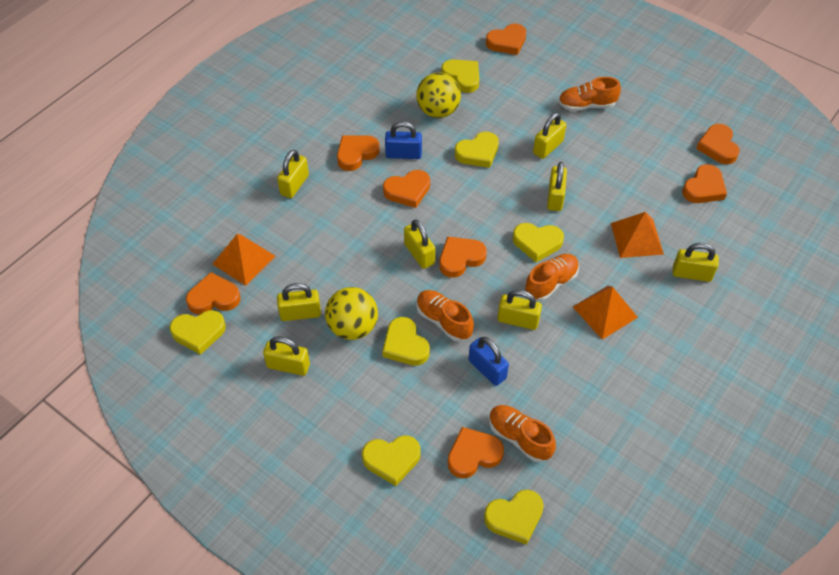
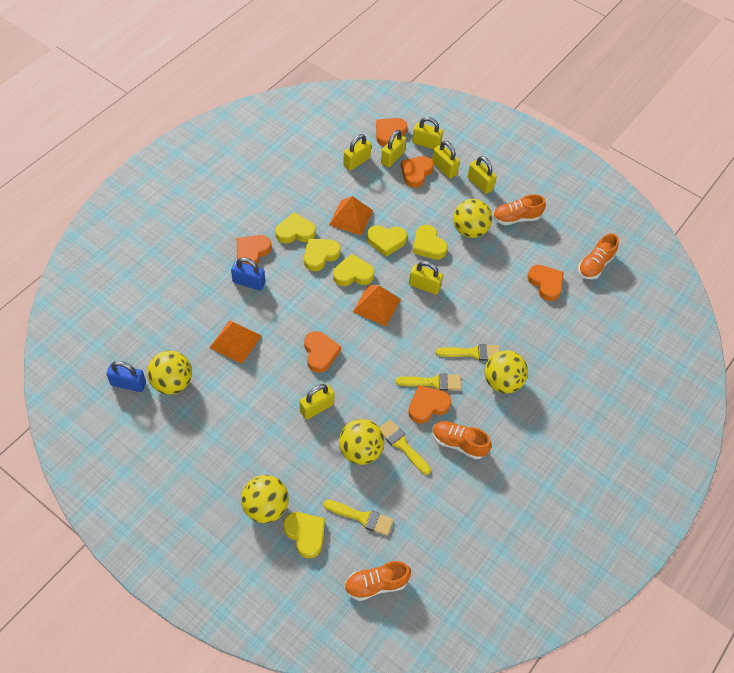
orange heart: 8 -> 6
yellow ball: 2 -> 5
yellow brush: 0 -> 4
yellow heart: 7 -> 6
yellow padlock: 8 -> 7

